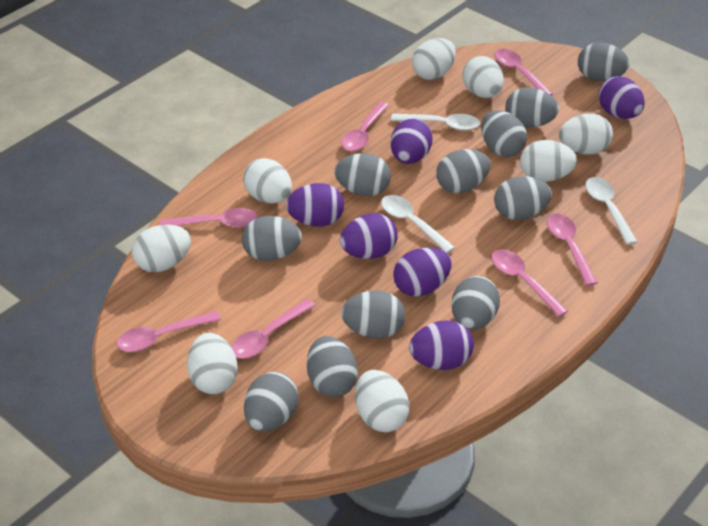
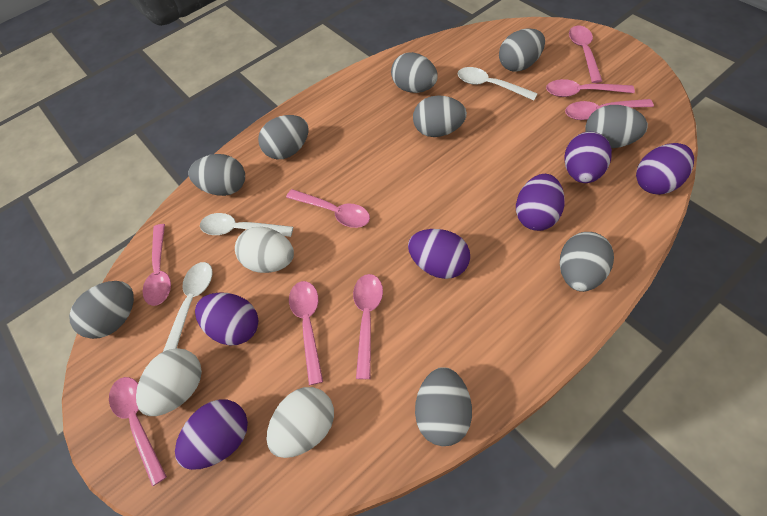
grey egg: 11 -> 9
pink spoon: 7 -> 8
white egg: 8 -> 3

